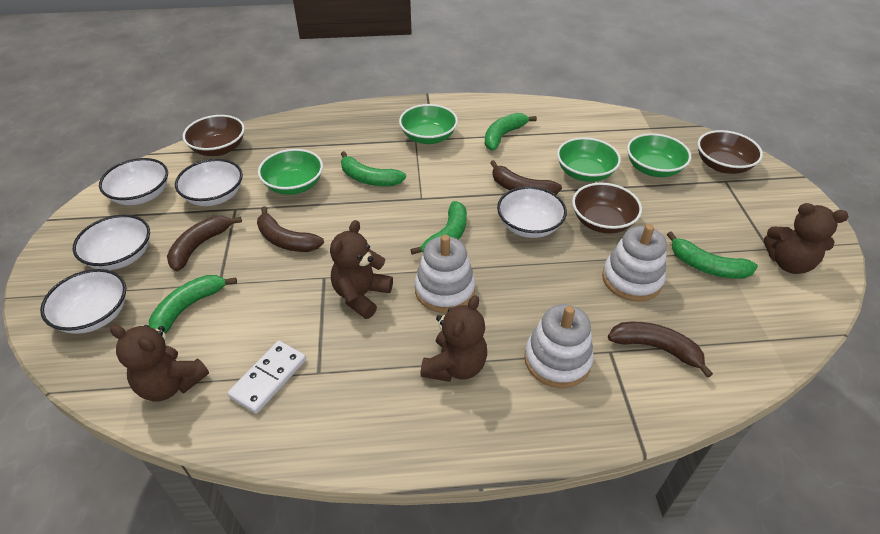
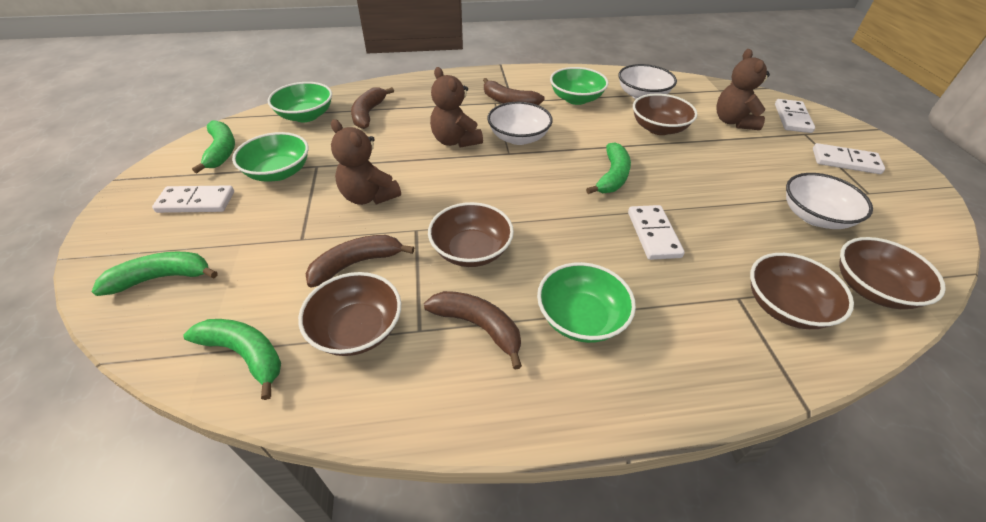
brown bowl: 3 -> 5
brown teddy bear: 4 -> 3
green banana: 5 -> 4
white bowl: 5 -> 3
white domino: 1 -> 4
white stacking toy: 3 -> 0

